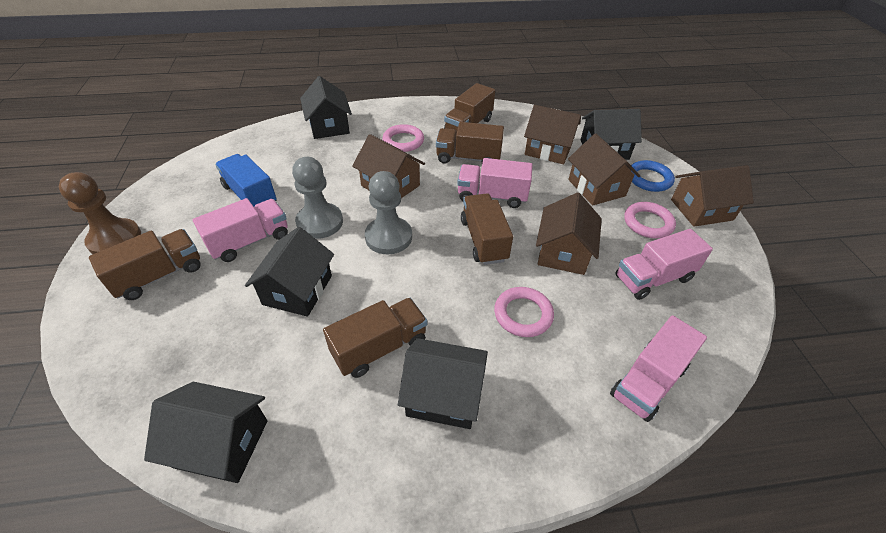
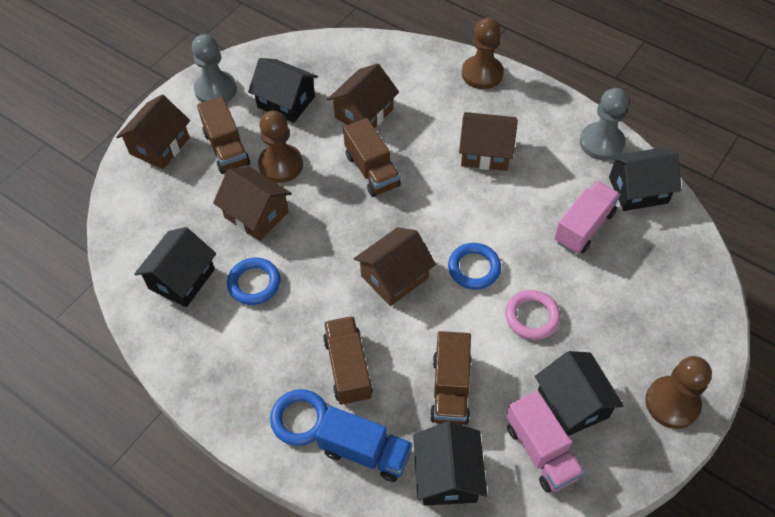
blue ring: 1 -> 3
brown pawn: 1 -> 3
brown truck: 5 -> 4
pink ring: 3 -> 1
pink truck: 4 -> 2

